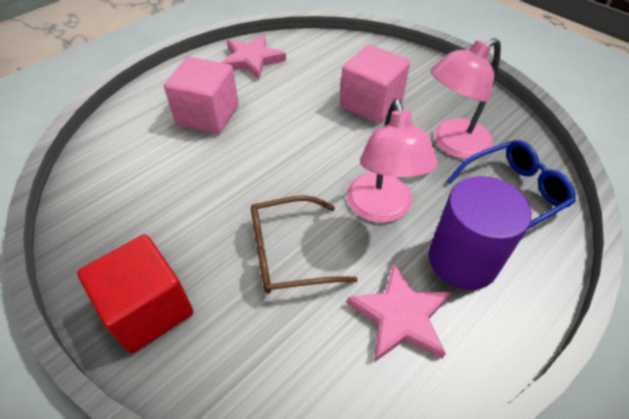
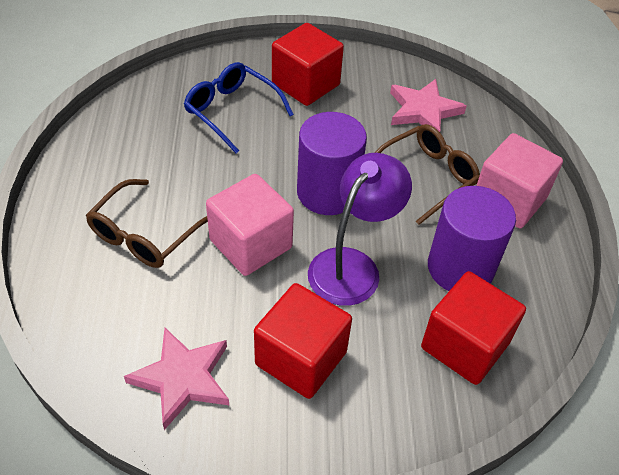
brown glasses: 1 -> 2
pink lamp: 2 -> 0
purple cylinder: 1 -> 2
purple lamp: 0 -> 1
red cube: 1 -> 3

